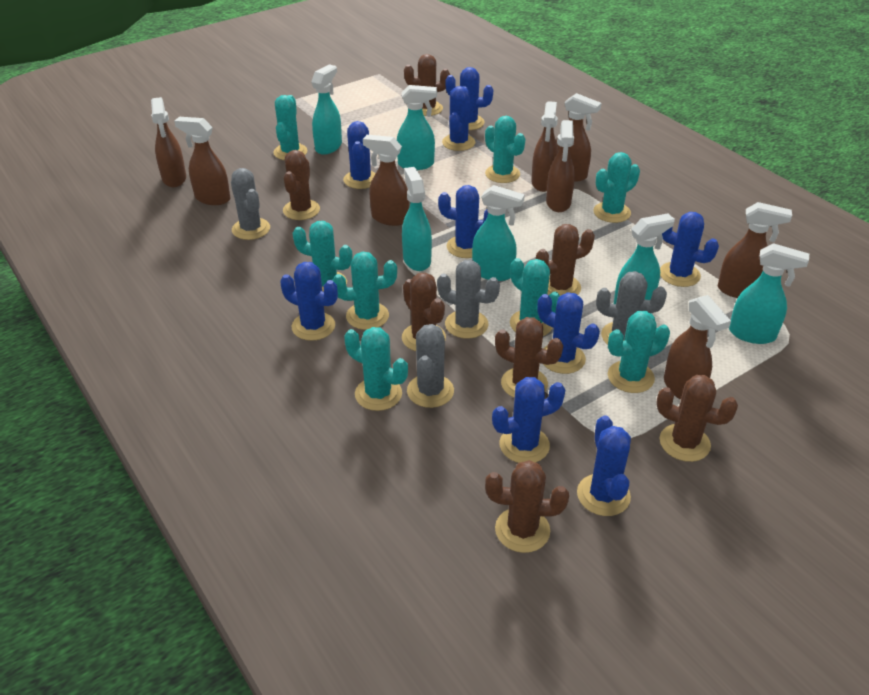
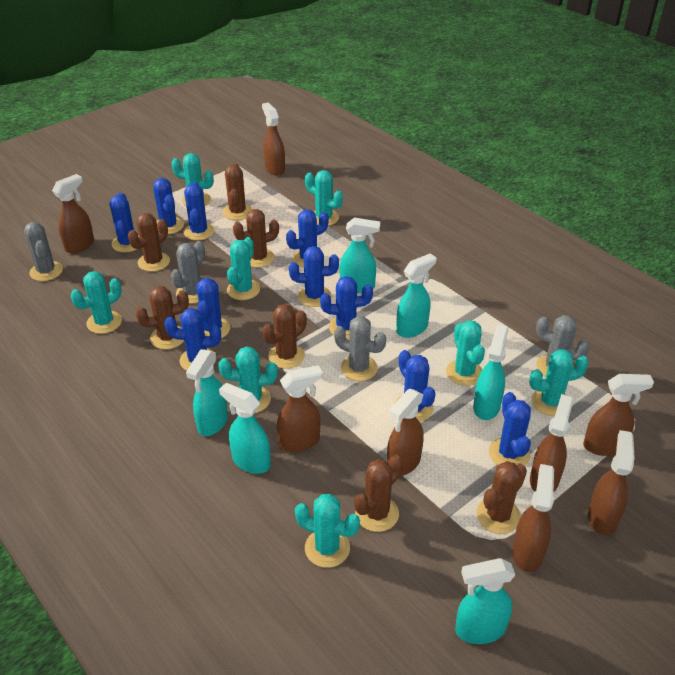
blue cactus: 9 -> 10

